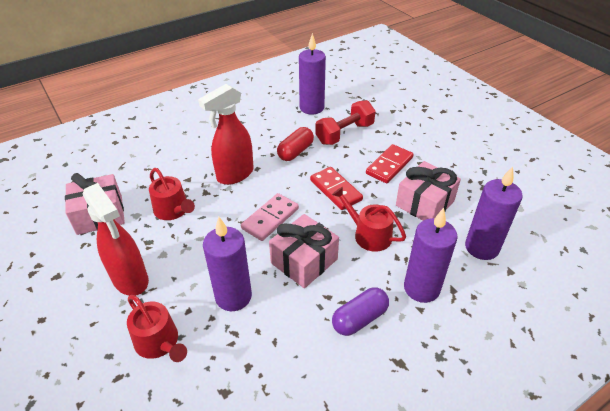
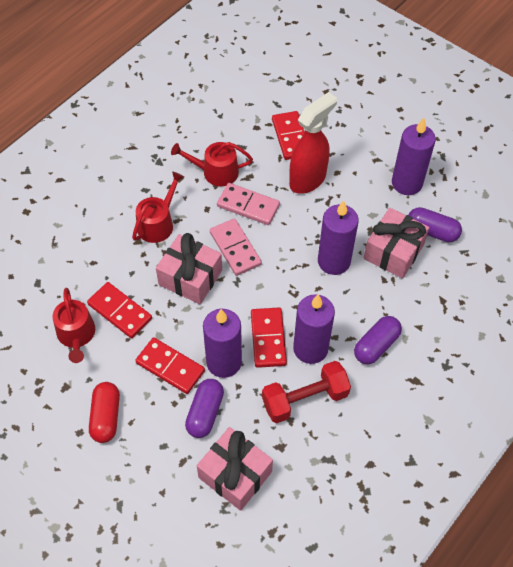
pink domino: 1 -> 2
purple capsule: 1 -> 3
red domino: 2 -> 4
red spray bottle: 2 -> 1

